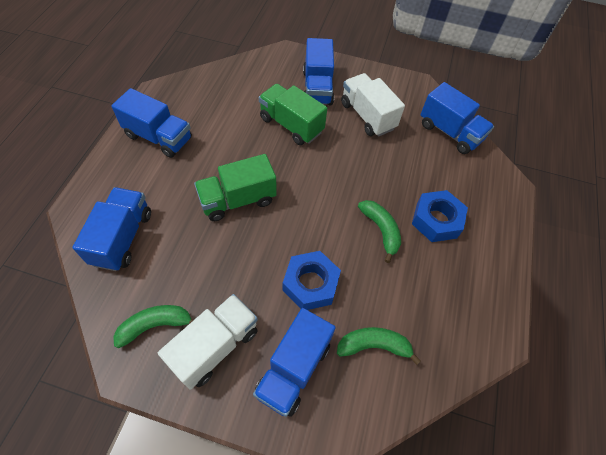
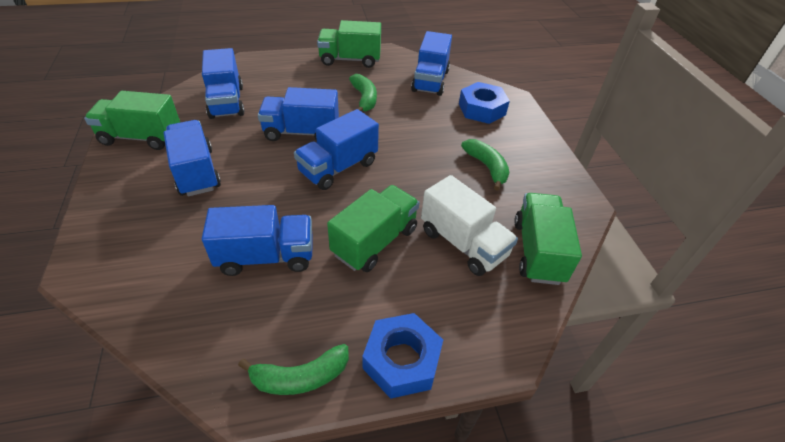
blue truck: 5 -> 6
green truck: 2 -> 4
white truck: 2 -> 1

